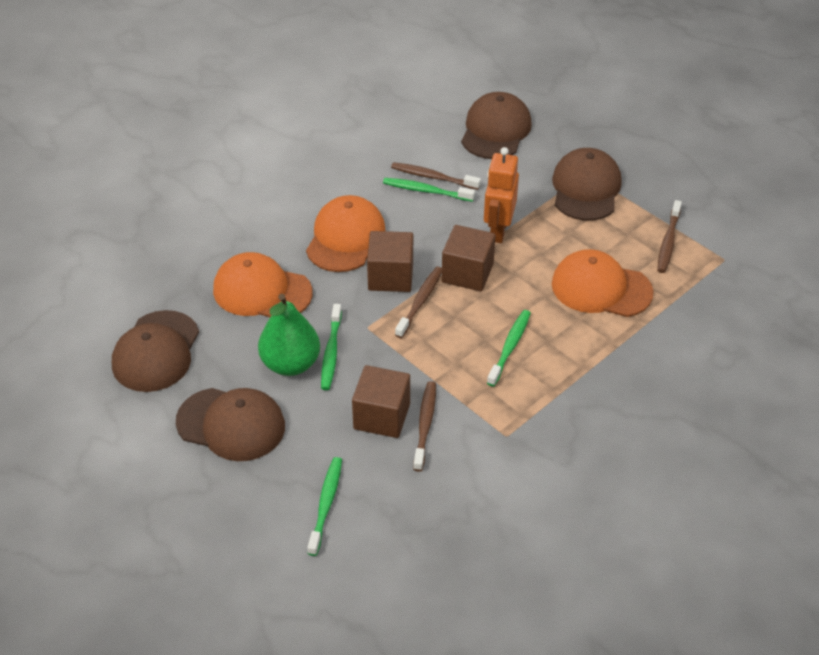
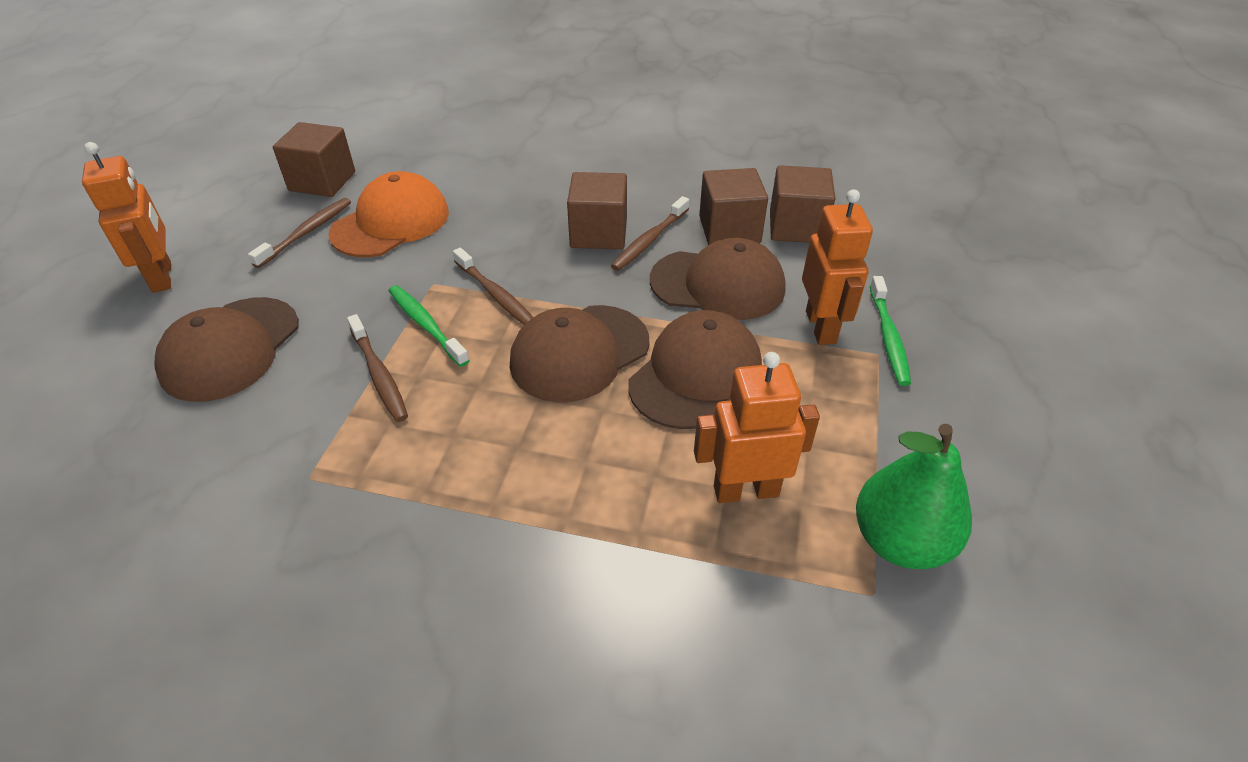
brown cube: 3 -> 4
green toothbrush: 4 -> 2
orange cap: 3 -> 1
orange robot: 1 -> 3

